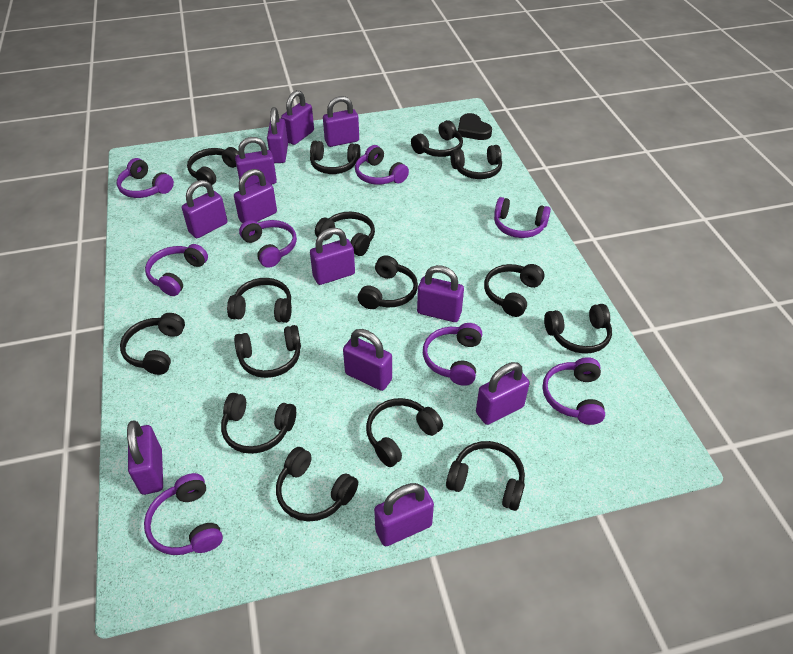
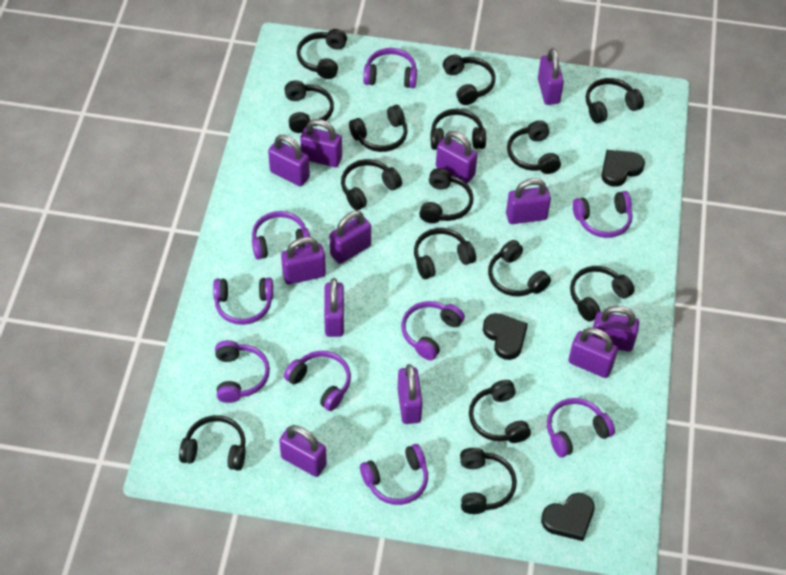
black heart: 1 -> 3
purple headphones: 8 -> 9

